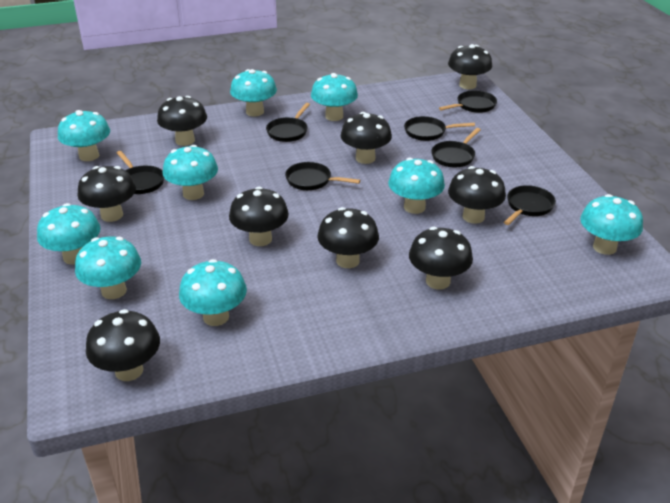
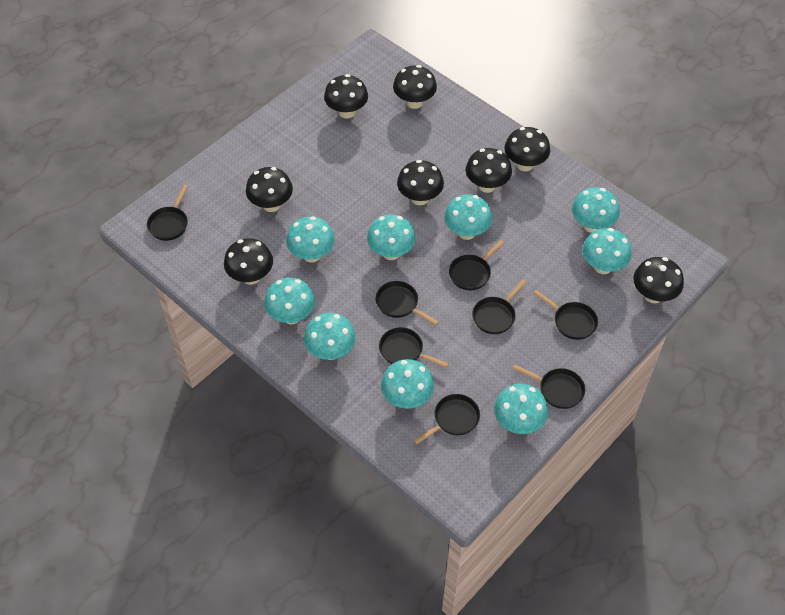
black mushroom: 9 -> 8
black pan: 7 -> 8

